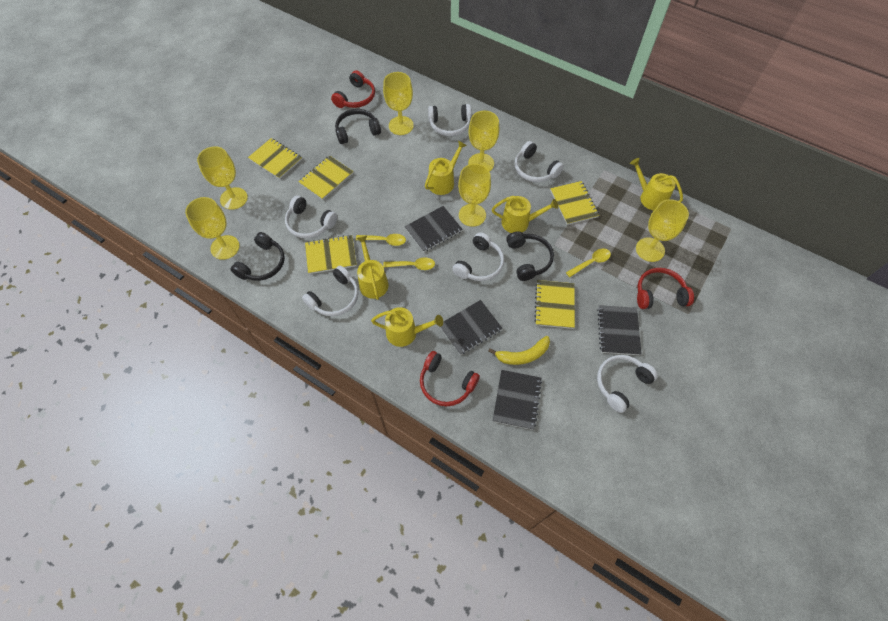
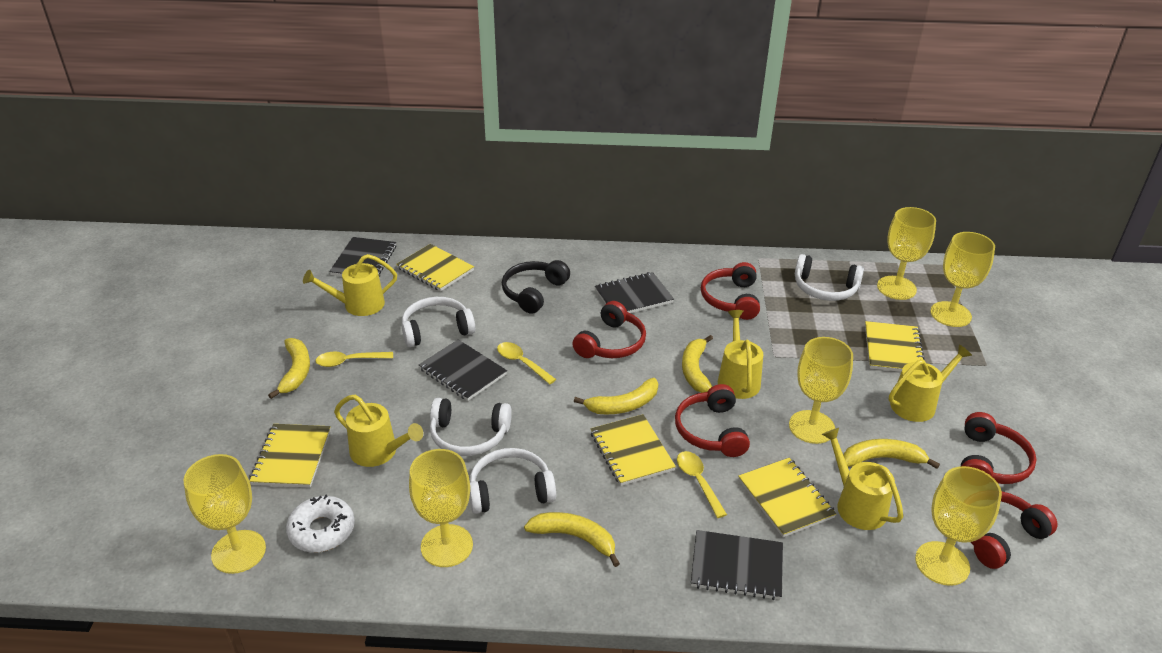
black headphones: 3 -> 1
red headphones: 3 -> 5
white donut: 0 -> 1
white headphones: 6 -> 4
yellow banana: 1 -> 5

